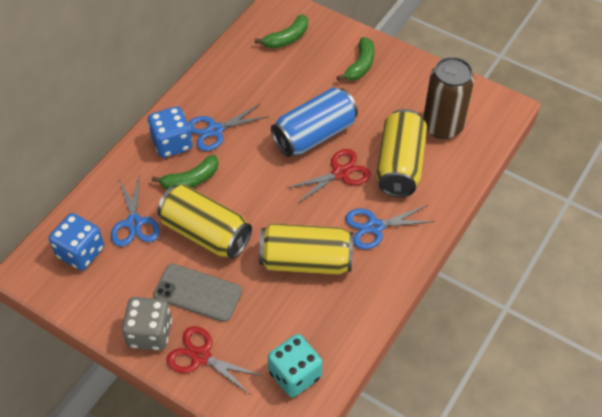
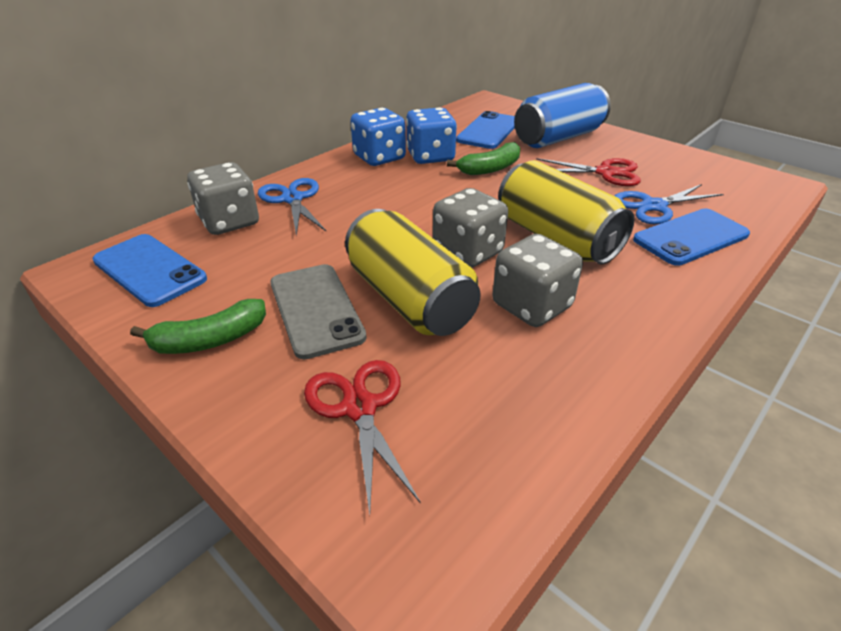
blue phone: 0 -> 3
blue scissors: 3 -> 2
brown can: 1 -> 0
green banana: 3 -> 2
grey dice: 1 -> 3
turquoise dice: 1 -> 0
yellow can: 3 -> 2

